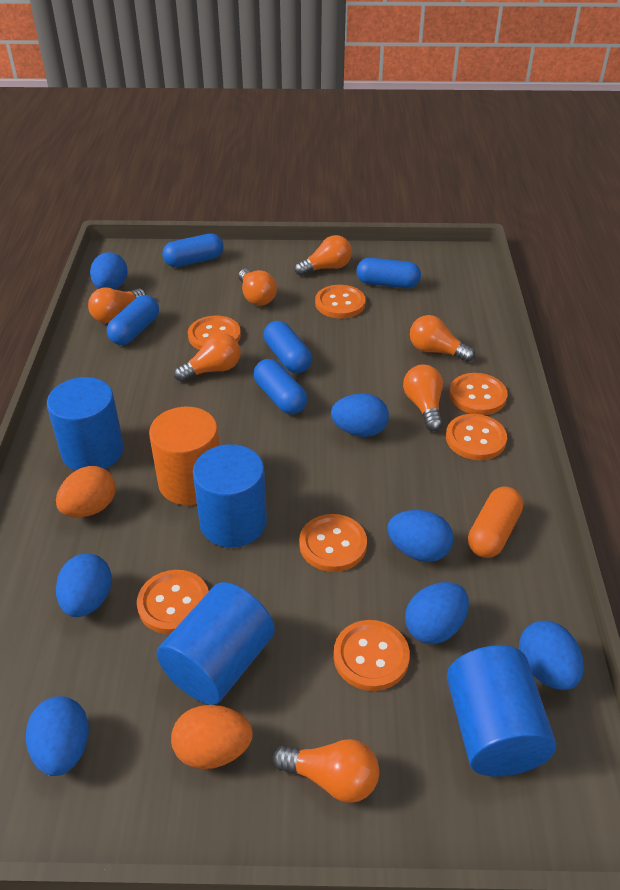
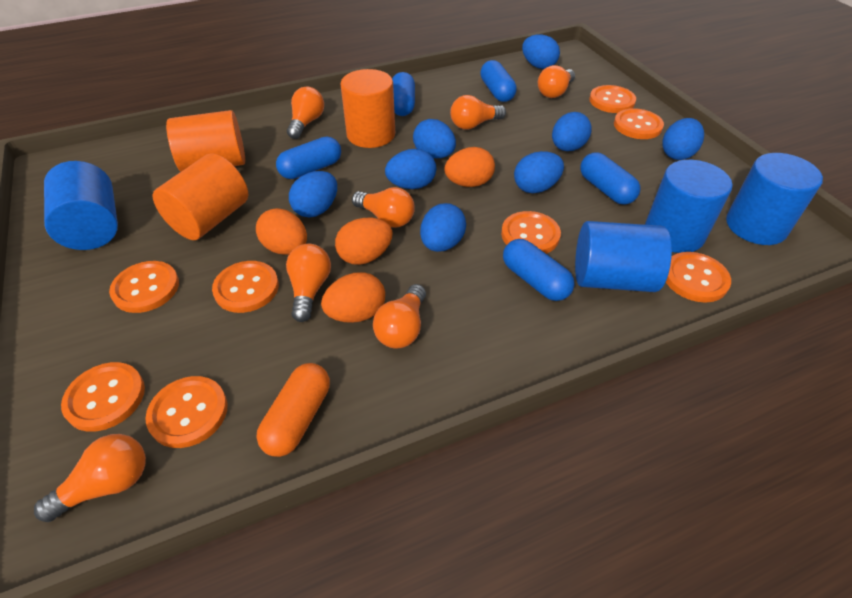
blue egg: 7 -> 8
orange button: 7 -> 8
orange cylinder: 1 -> 3
orange egg: 2 -> 4

